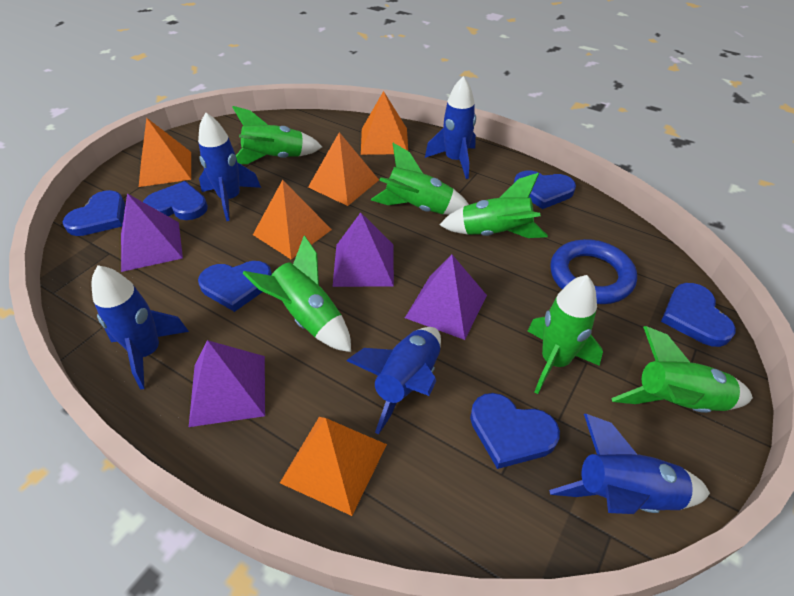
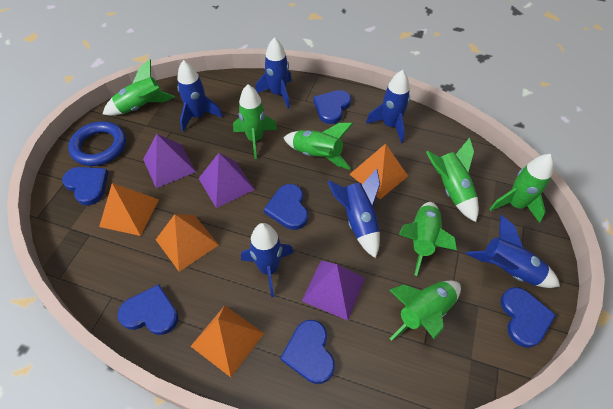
blue rocket: 5 -> 6
green rocket: 6 -> 7
orange pyramid: 5 -> 4
purple pyramid: 4 -> 3

